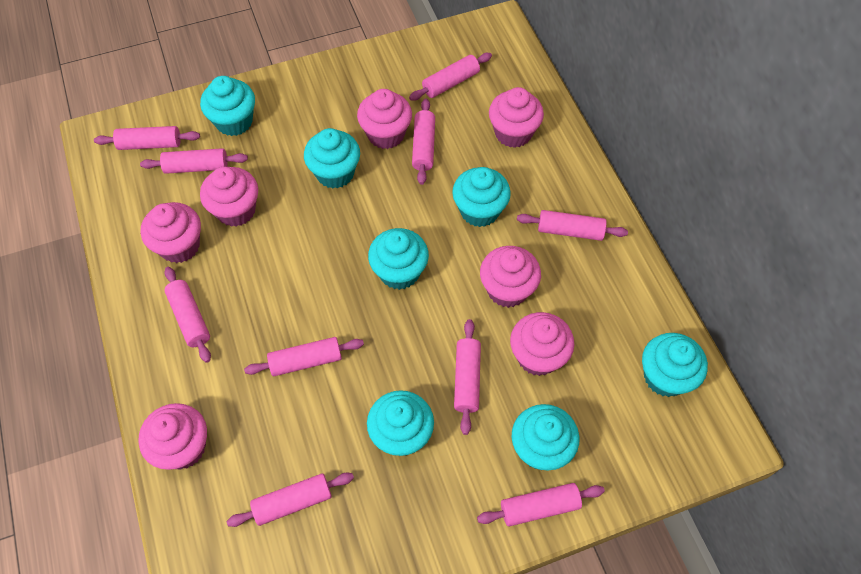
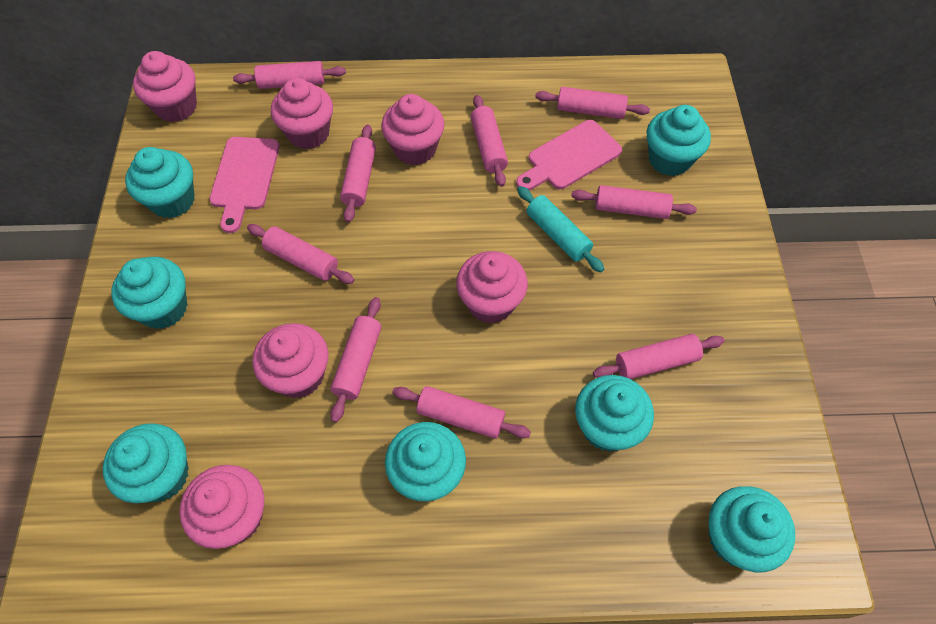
pink cupcake: 7 -> 6
pink cutting board: 0 -> 2
pink rolling pin: 10 -> 9
turquoise rolling pin: 0 -> 1

